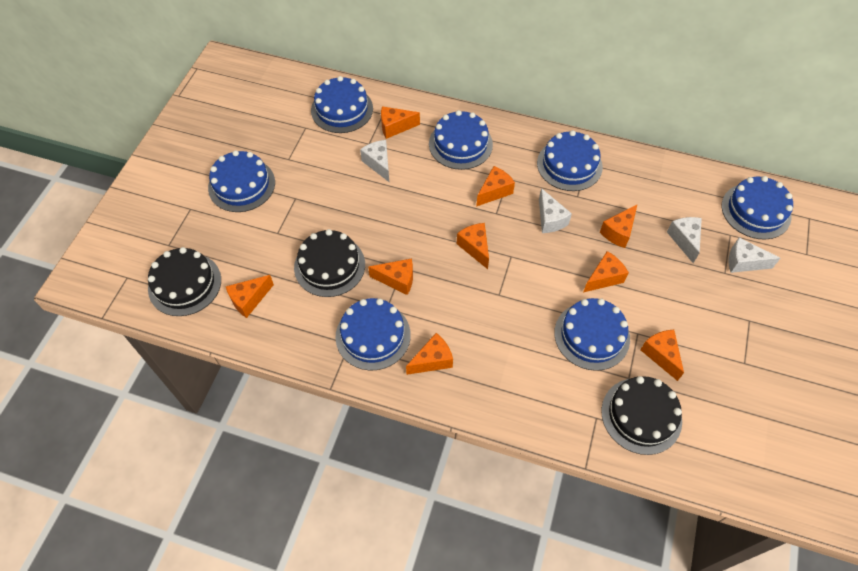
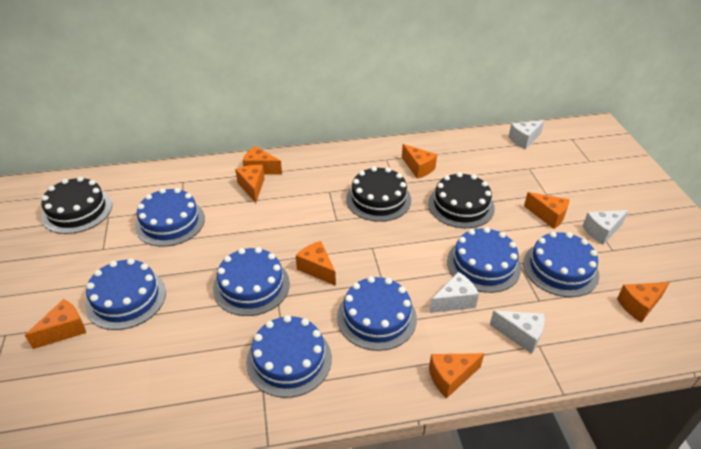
orange cheese: 9 -> 8

